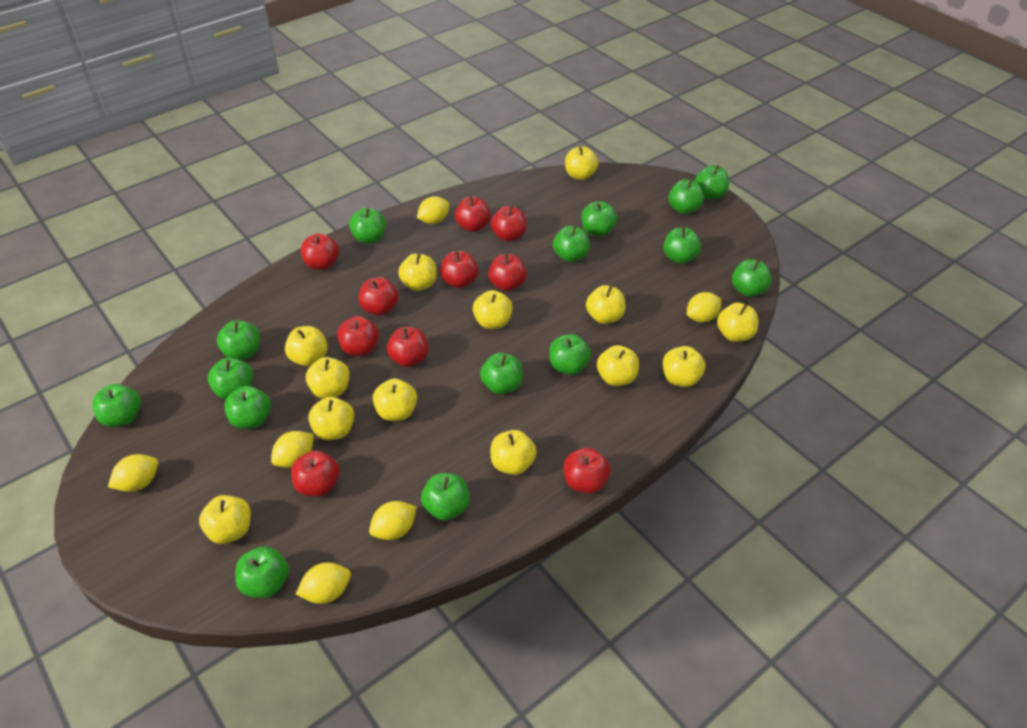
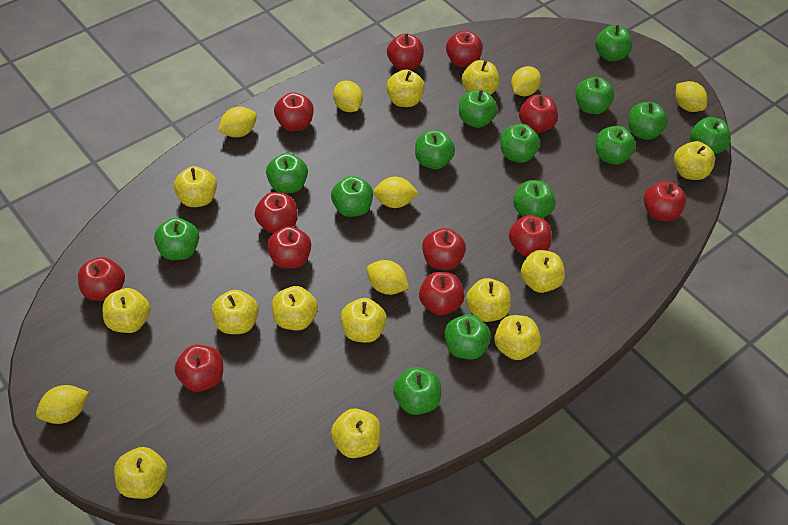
green apple: 15 -> 14
red apple: 10 -> 12
yellow lemon: 6 -> 7

